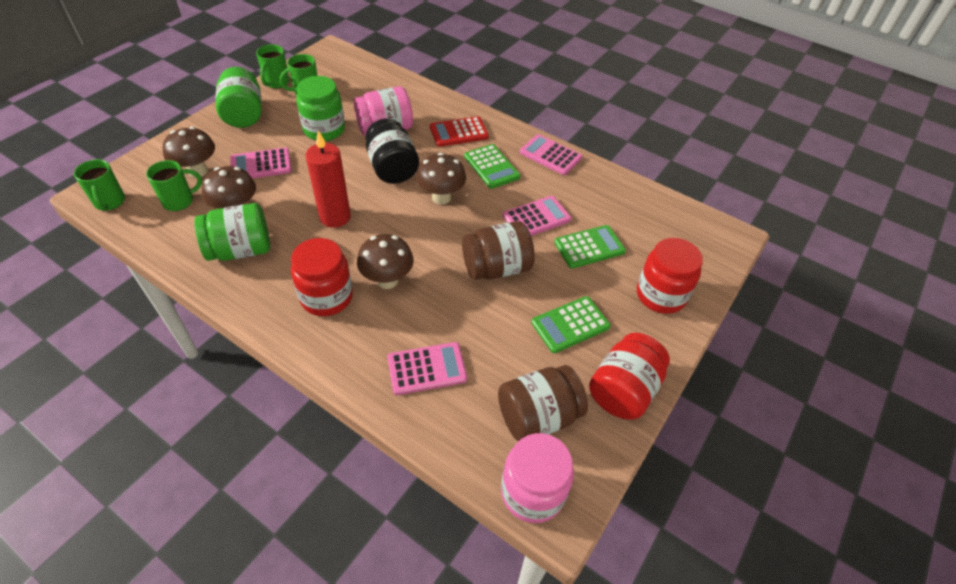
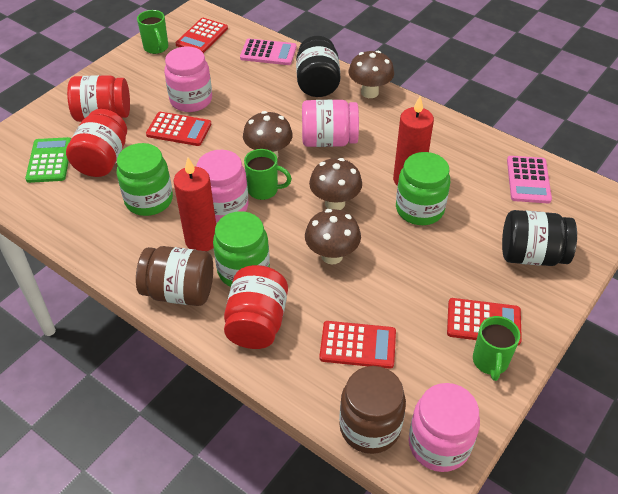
black jar: 1 -> 2
green calculator: 3 -> 1
green mug: 4 -> 3
pink calculator: 4 -> 2
pink jar: 2 -> 4
red calculator: 1 -> 4
red candle: 1 -> 2

